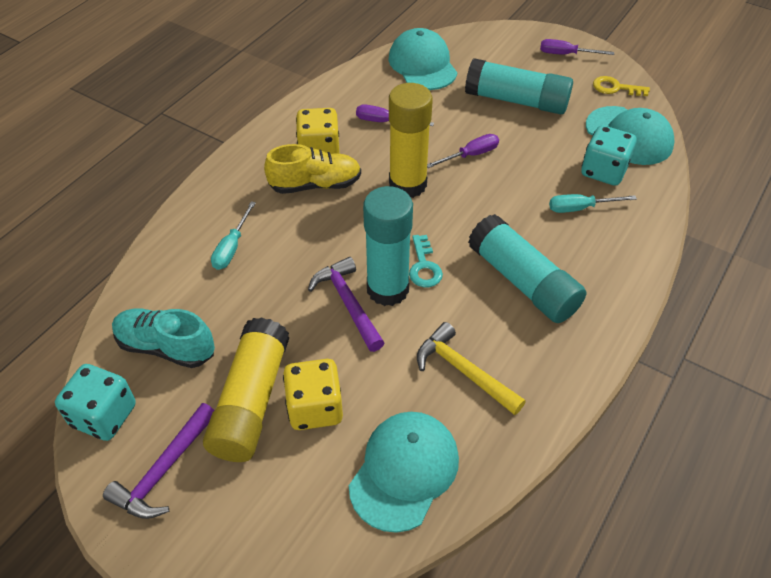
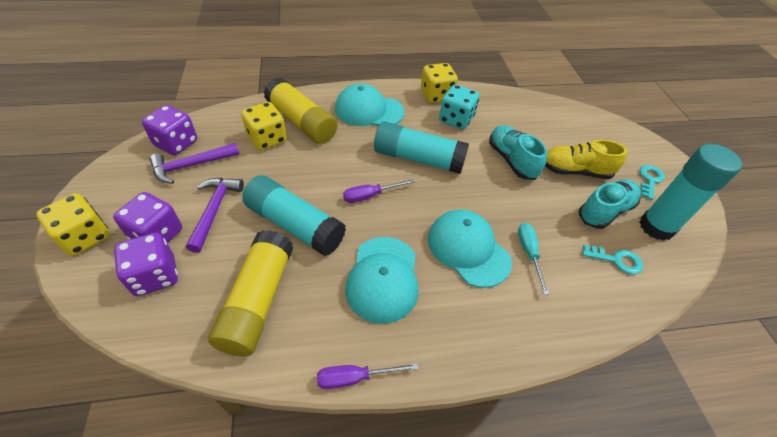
purple dice: 0 -> 3
purple screwdriver: 3 -> 2
turquoise dice: 2 -> 1
turquoise key: 1 -> 2
turquoise screwdriver: 2 -> 1
turquoise shoe: 1 -> 2
yellow dice: 2 -> 3
yellow hammer: 1 -> 0
yellow key: 1 -> 0

